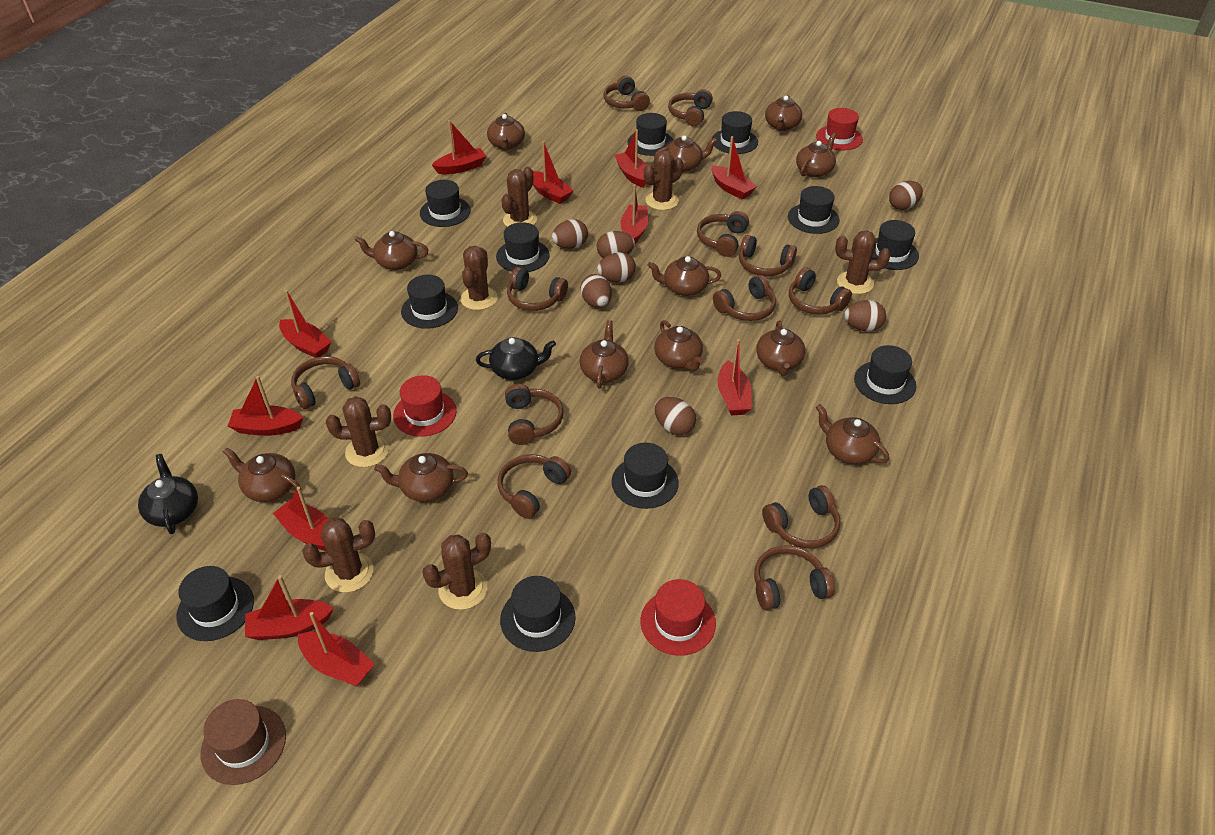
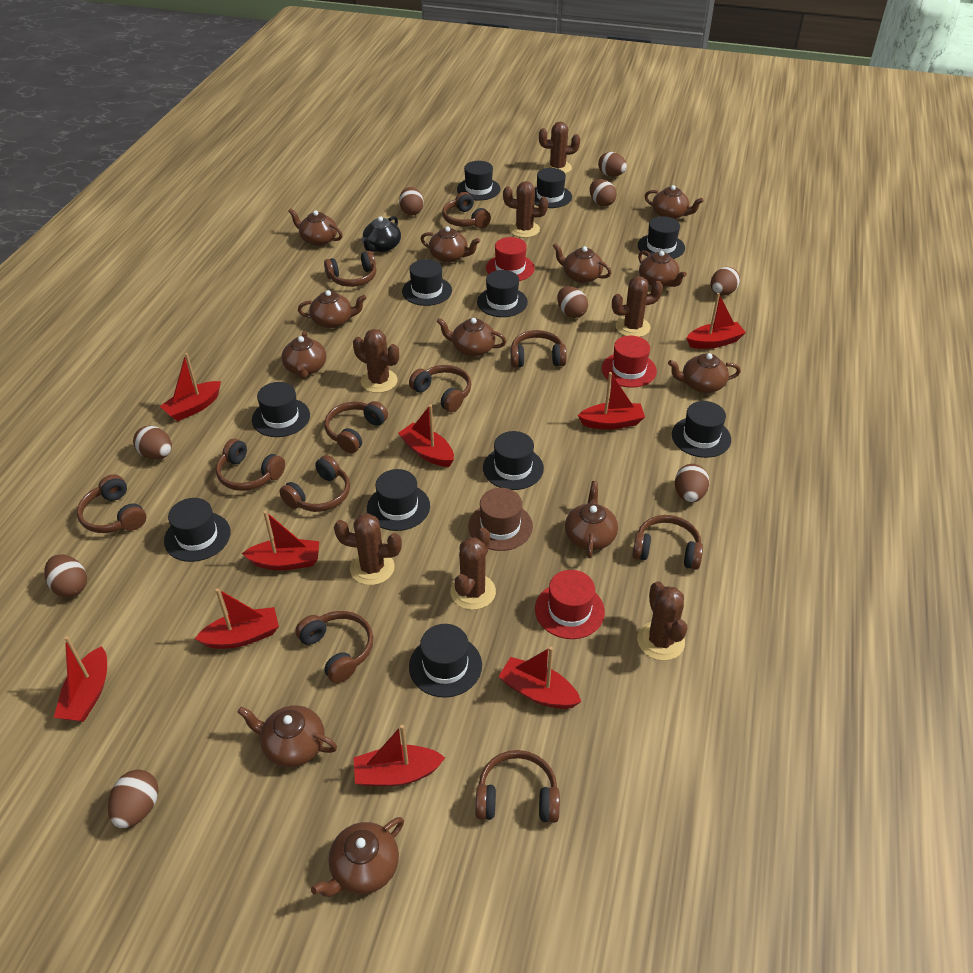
black teapot: 2 -> 1
brown egg: 7 -> 9
brown headphones: 12 -> 11
red boat: 11 -> 9

